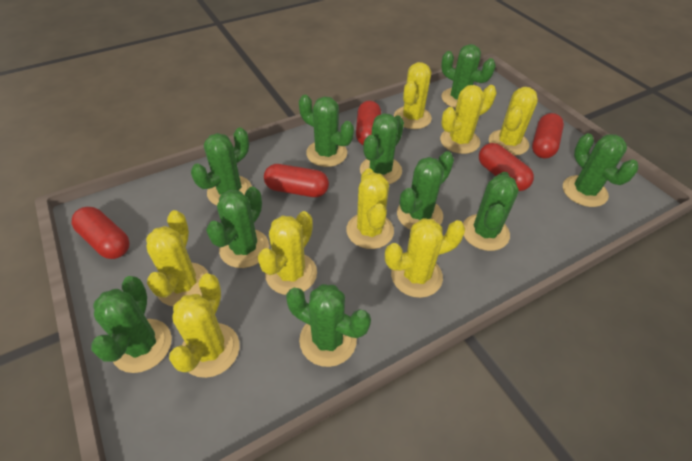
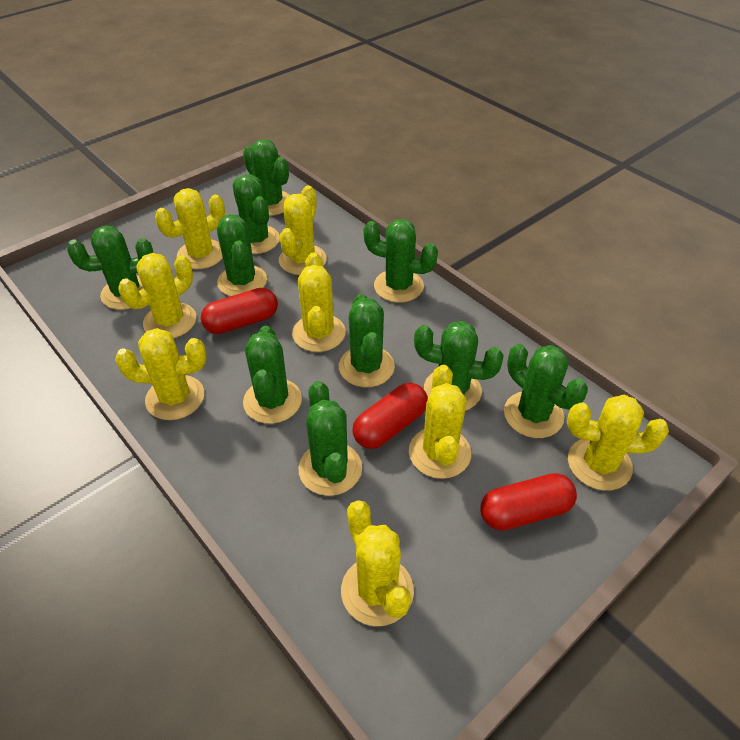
red capsule: 5 -> 3

